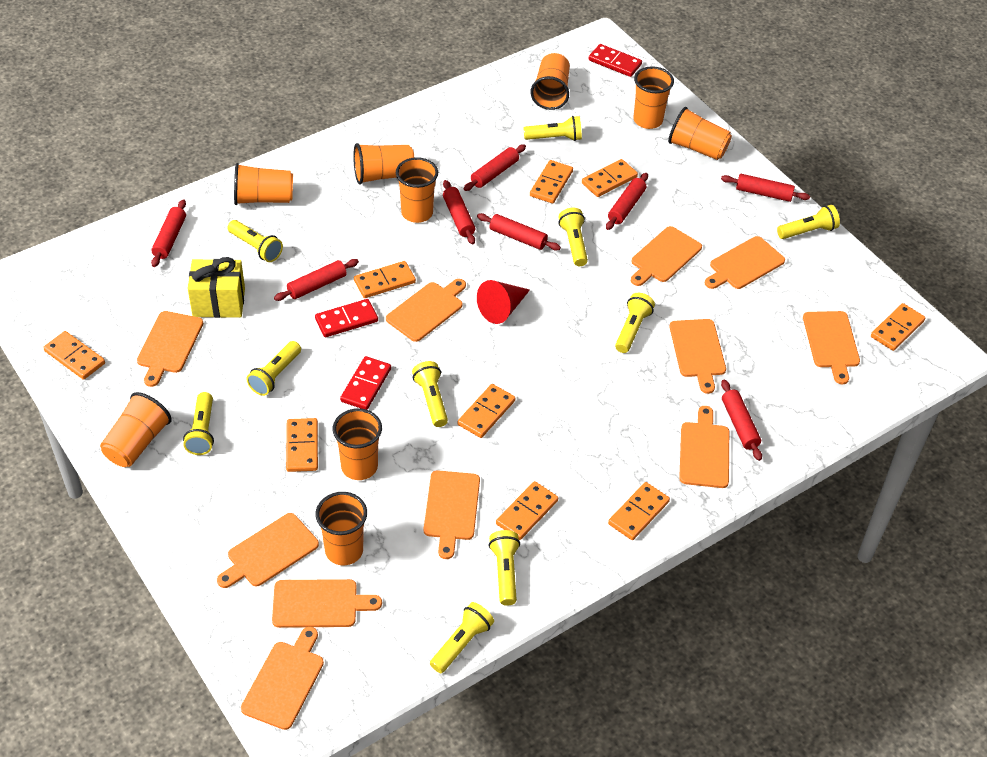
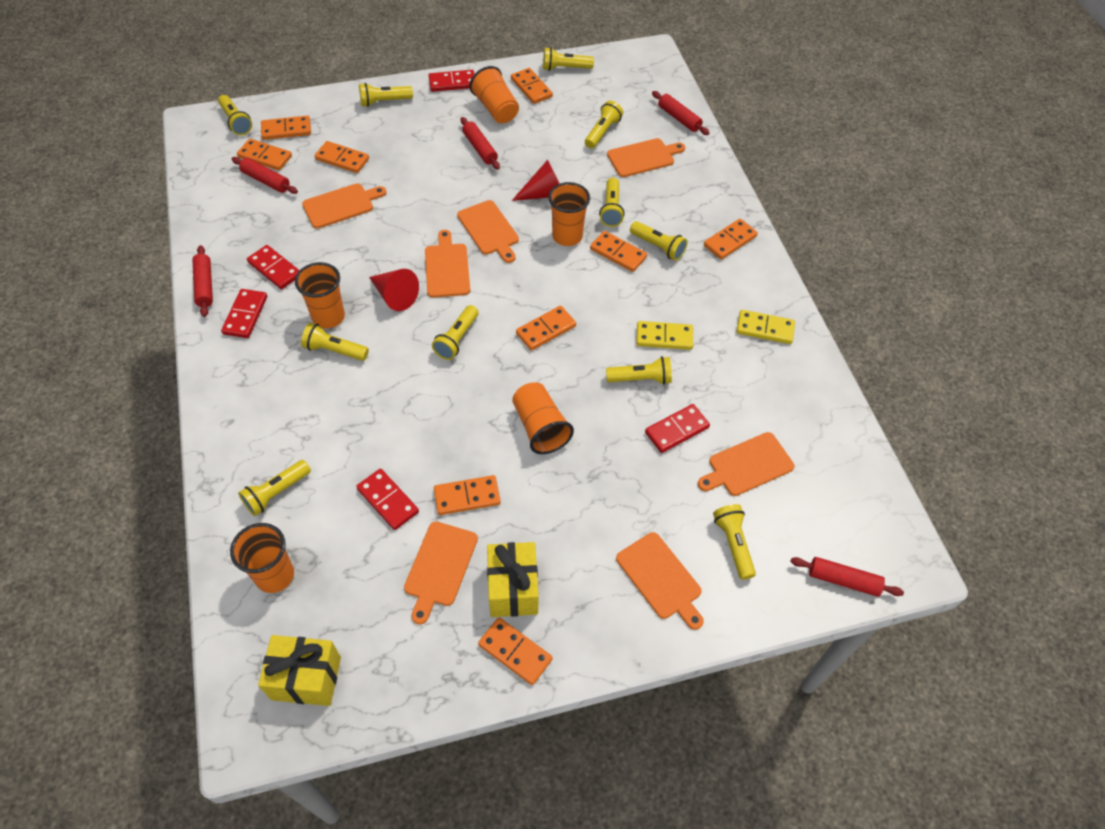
orange cup: 9 -> 5
orange cutting board: 11 -> 7
red cone: 1 -> 2
red domino: 3 -> 5
red rolling pin: 8 -> 5
yellow domino: 0 -> 2
yellow flashlight: 10 -> 11
yellow gift: 1 -> 2

